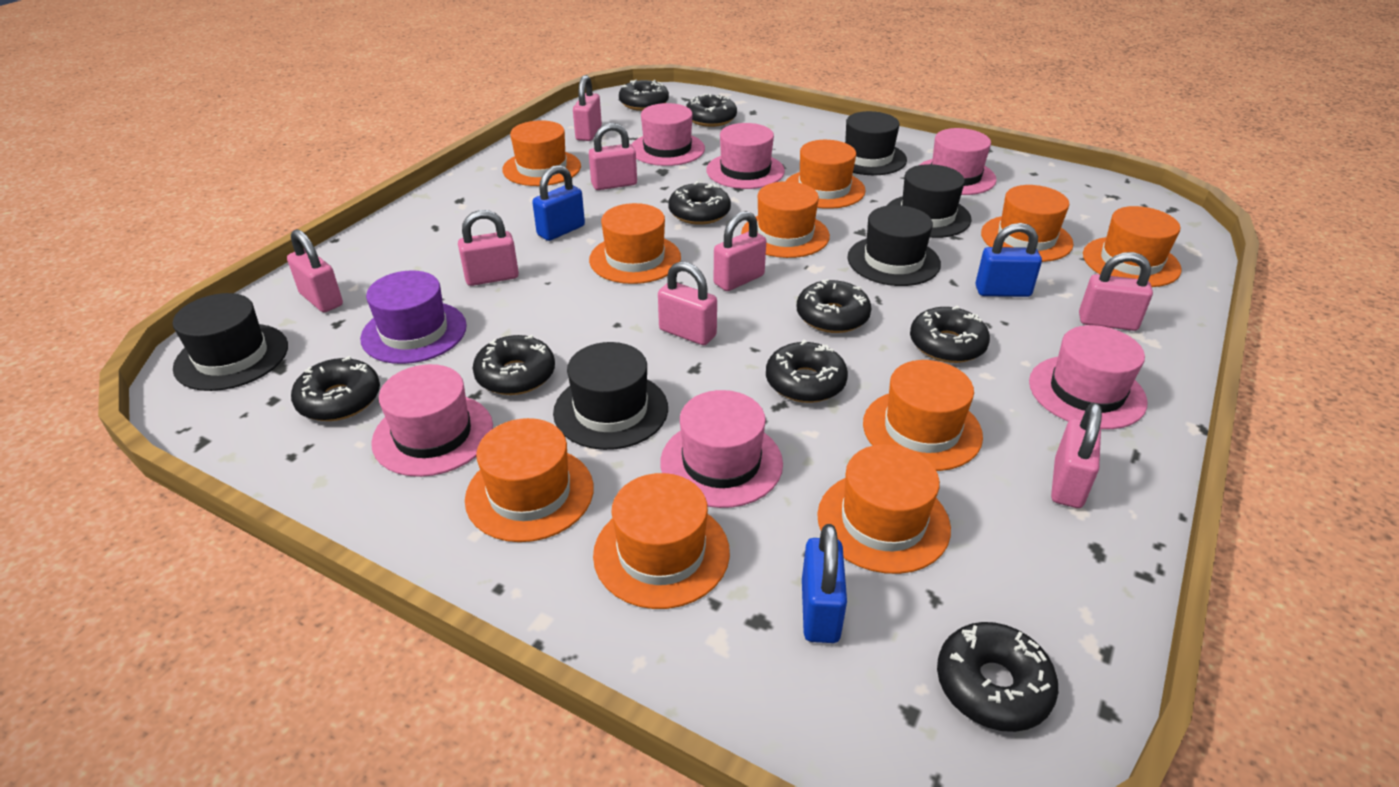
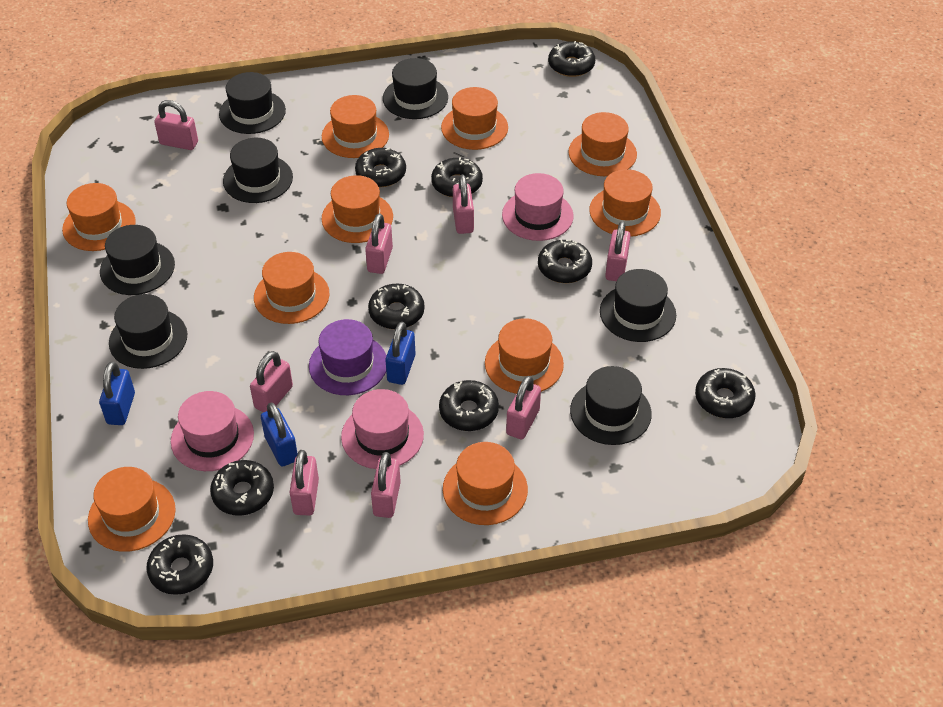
black hat: 5 -> 7
pink hat: 6 -> 3

